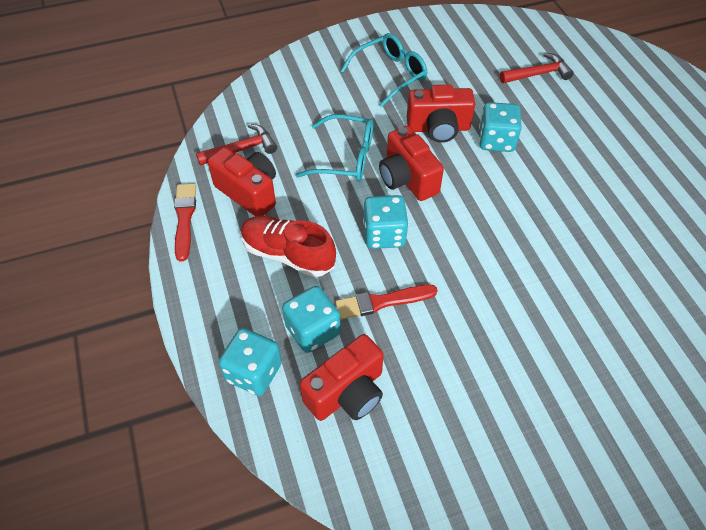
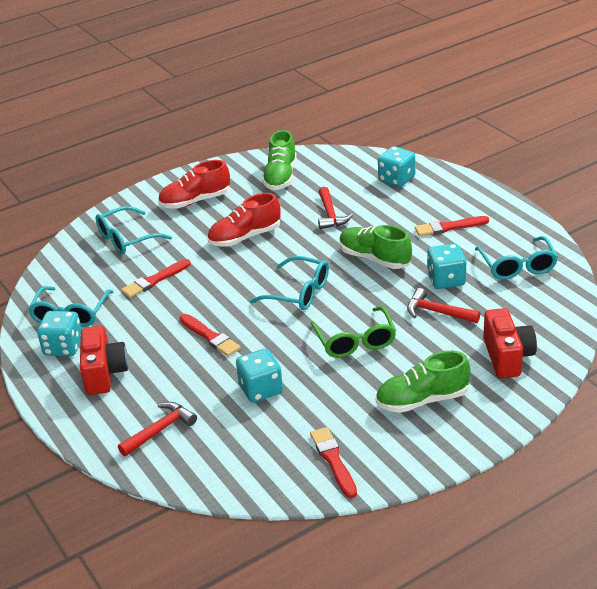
green glasses: 0 -> 1
green shoe: 0 -> 3
red brush: 2 -> 4
red camera: 4 -> 2
red hammer: 2 -> 3
red shoe: 1 -> 2
turquoise glasses: 2 -> 4

